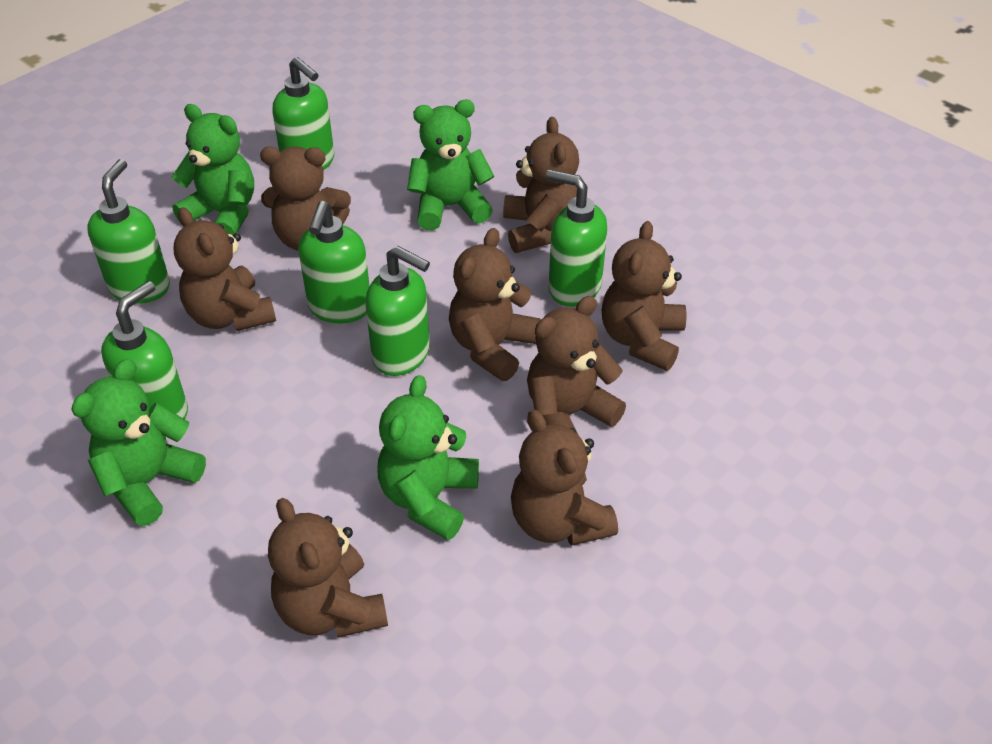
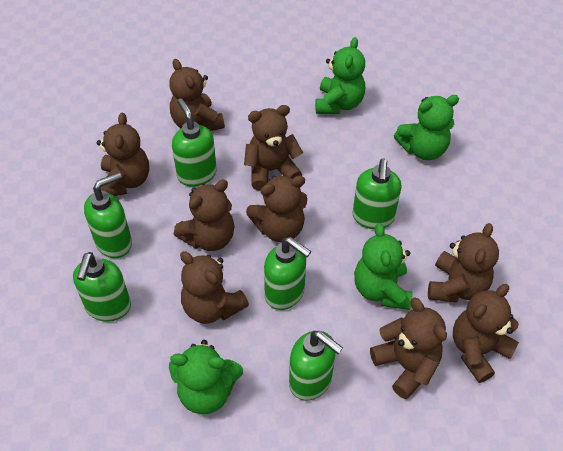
brown teddy bear: 8 -> 9

